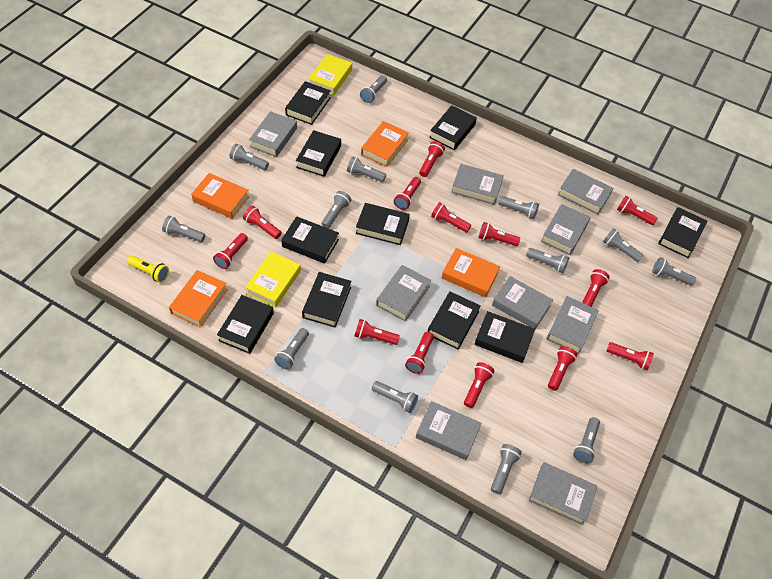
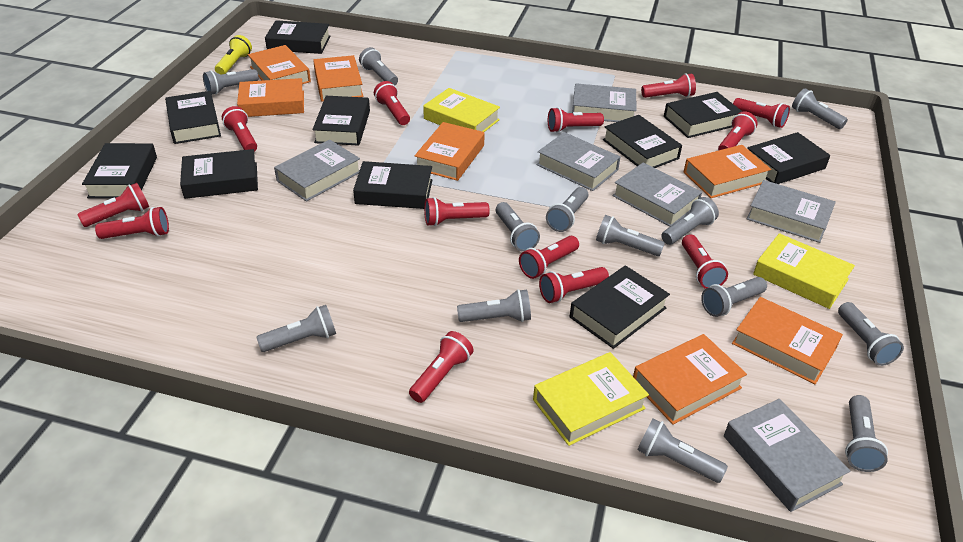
grey book: 9 -> 6
orange book: 4 -> 7
yellow book: 2 -> 3

